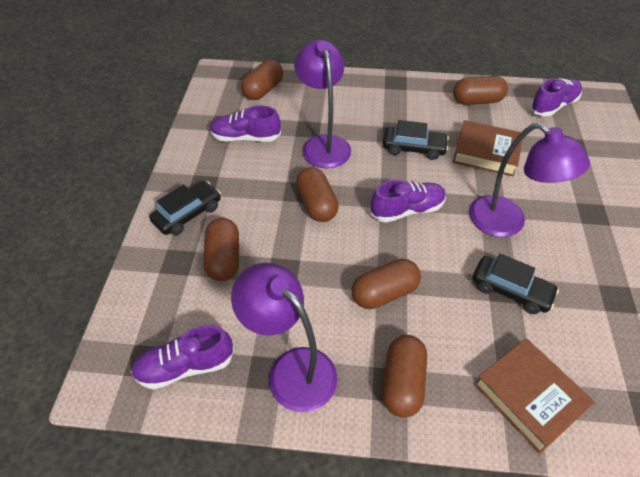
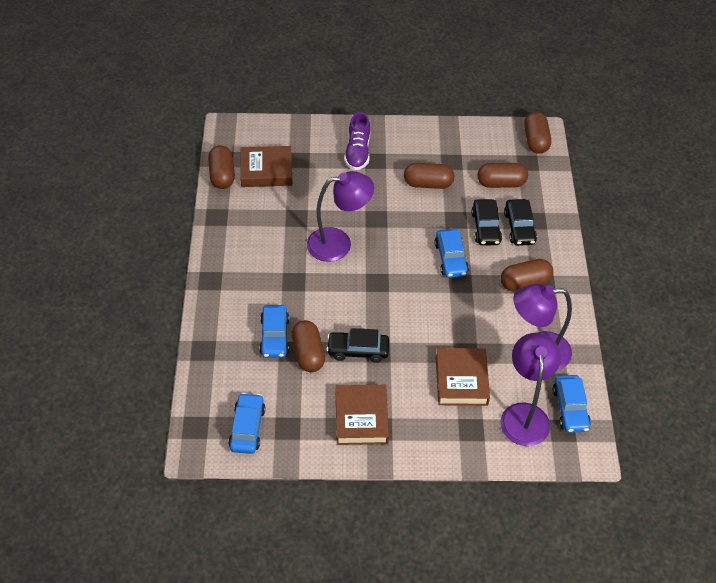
blue car: 0 -> 4
brown book: 2 -> 3
purple shoe: 4 -> 1

